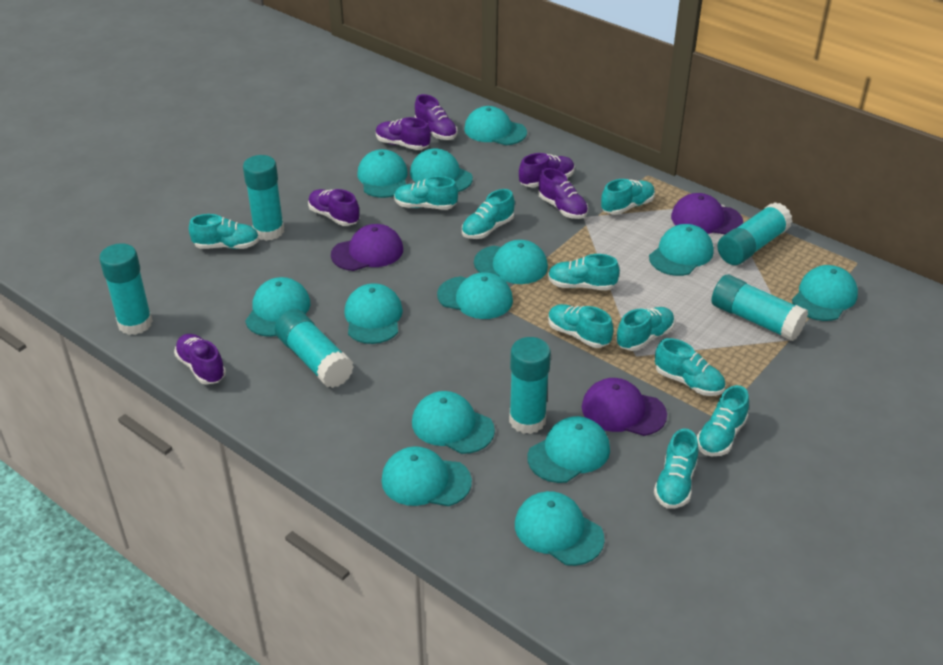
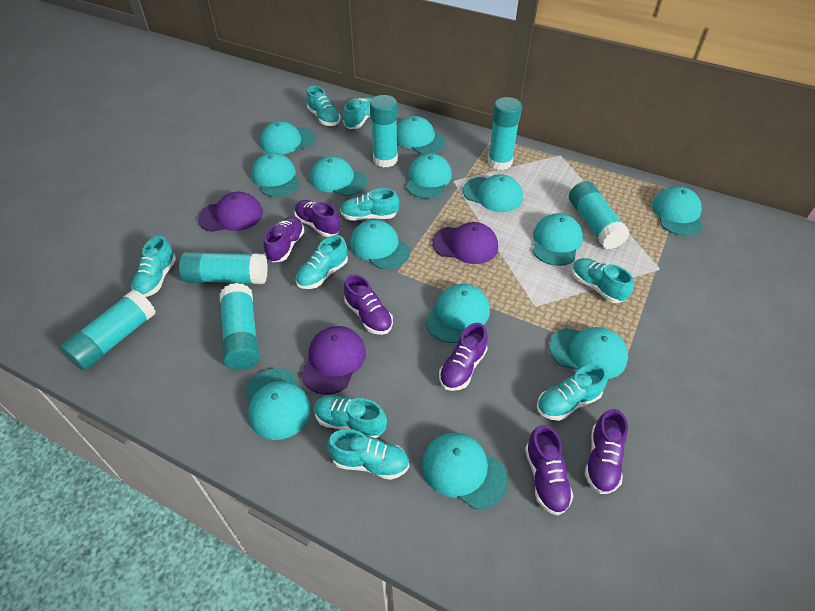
turquoise shoe: 10 -> 9

